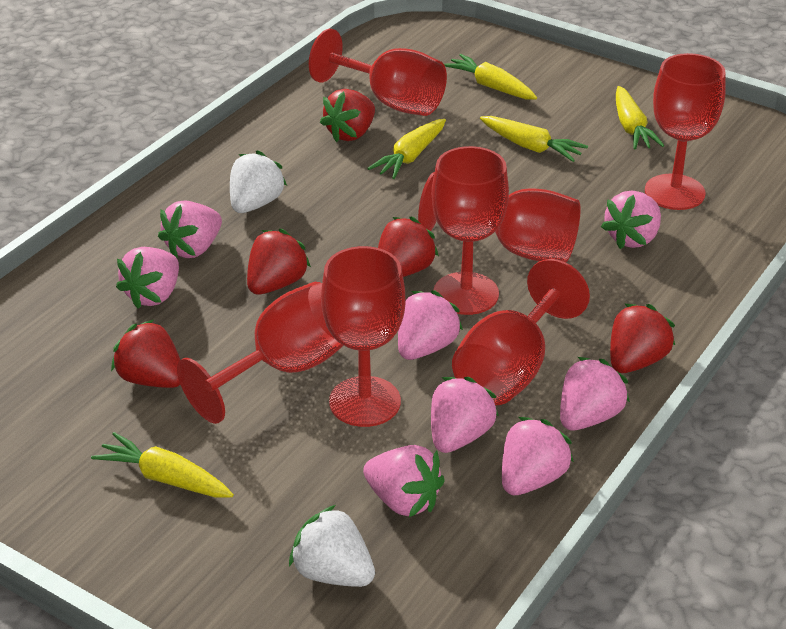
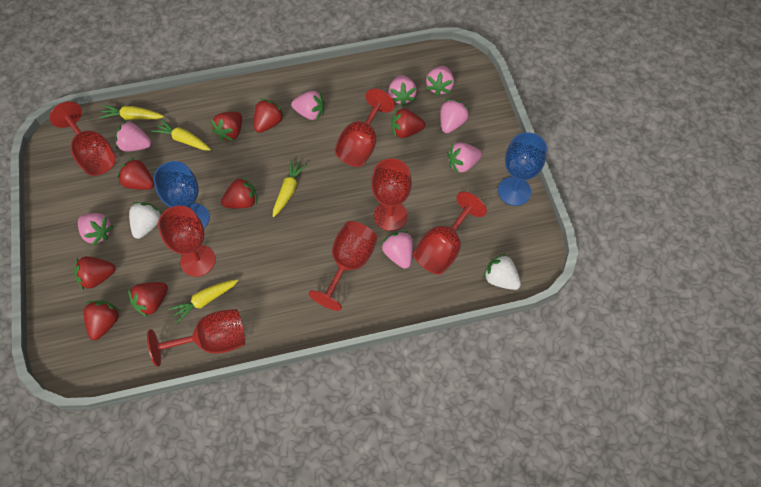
blue goblet: 0 -> 2
red strawberry: 5 -> 8
yellow carrot: 5 -> 4

